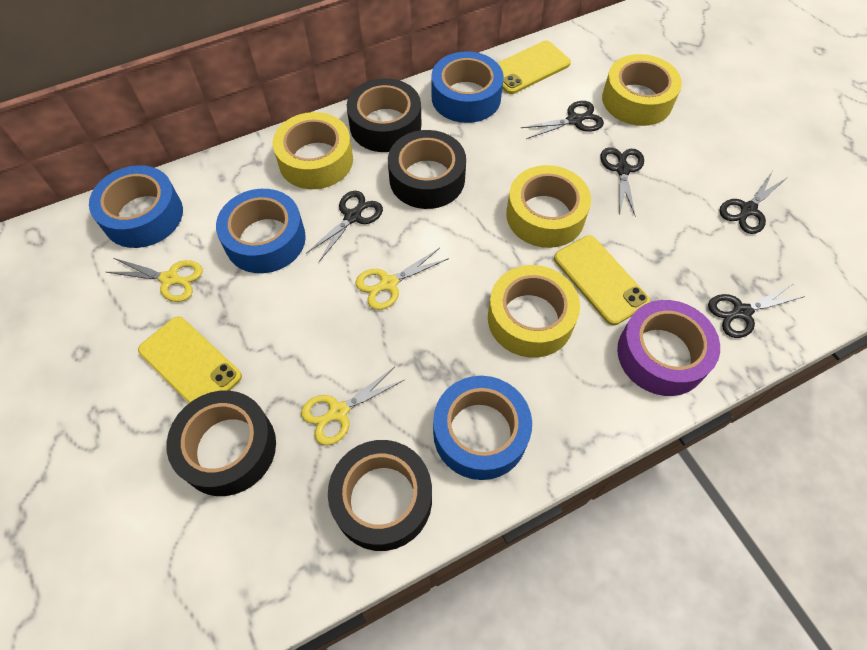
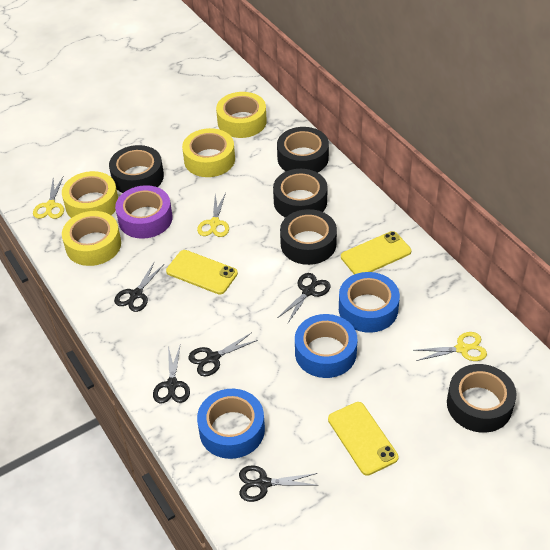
black tape: 4 -> 5
blue tape: 4 -> 3

